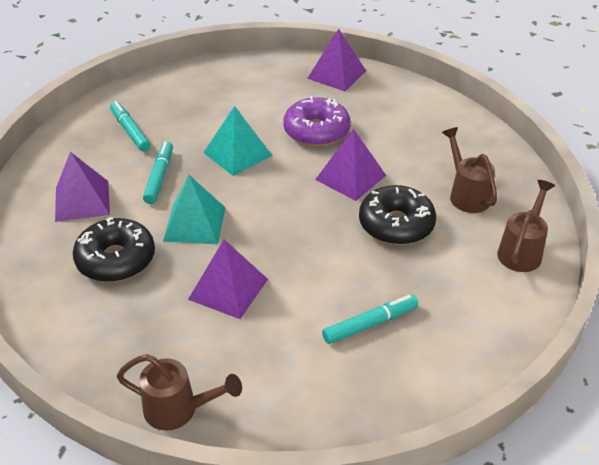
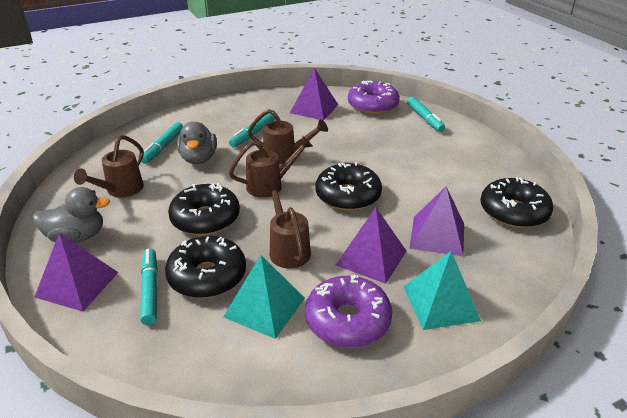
black donut: 2 -> 4
brown watering can: 3 -> 4
grey duck: 0 -> 2
purple donut: 1 -> 2
turquoise marker: 3 -> 4

